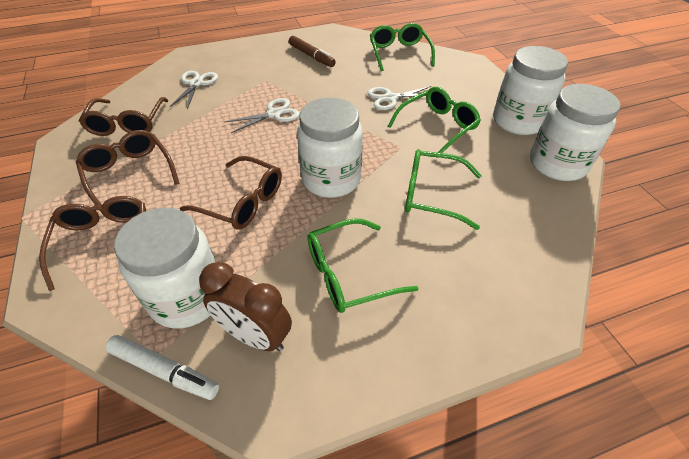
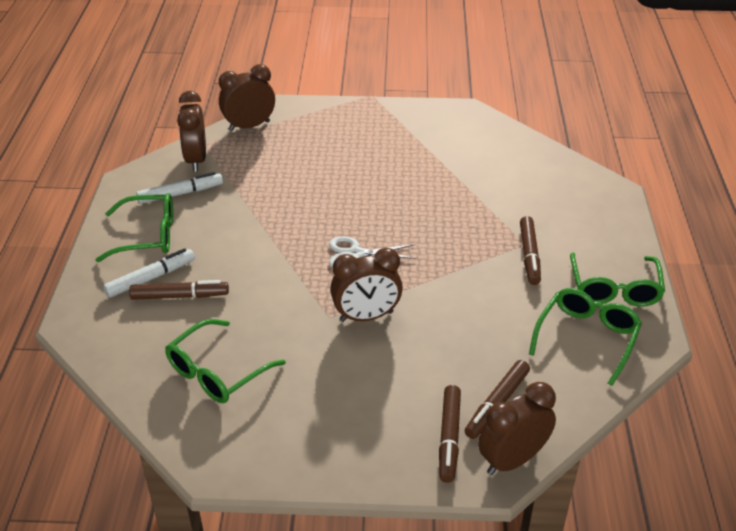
brown clock: 1 -> 4
brown glasses: 4 -> 0
brown marker: 1 -> 4
white jar: 4 -> 0
white marker: 1 -> 2
white scissors: 3 -> 1

